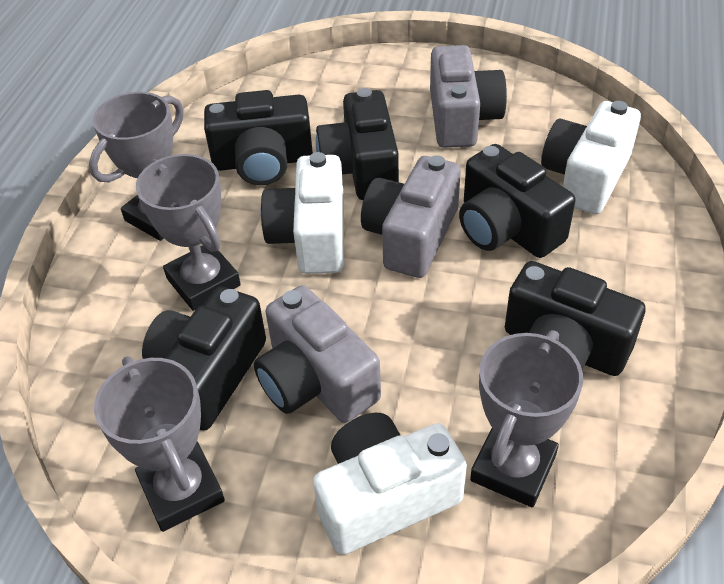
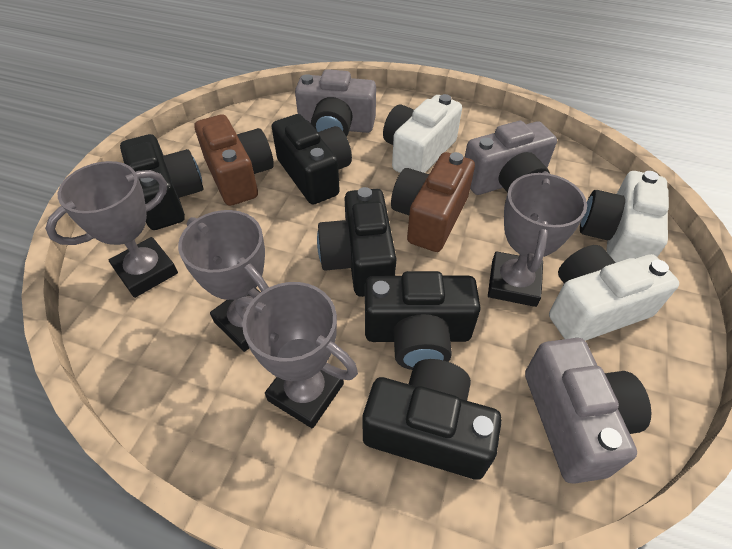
brown camera: 0 -> 2

